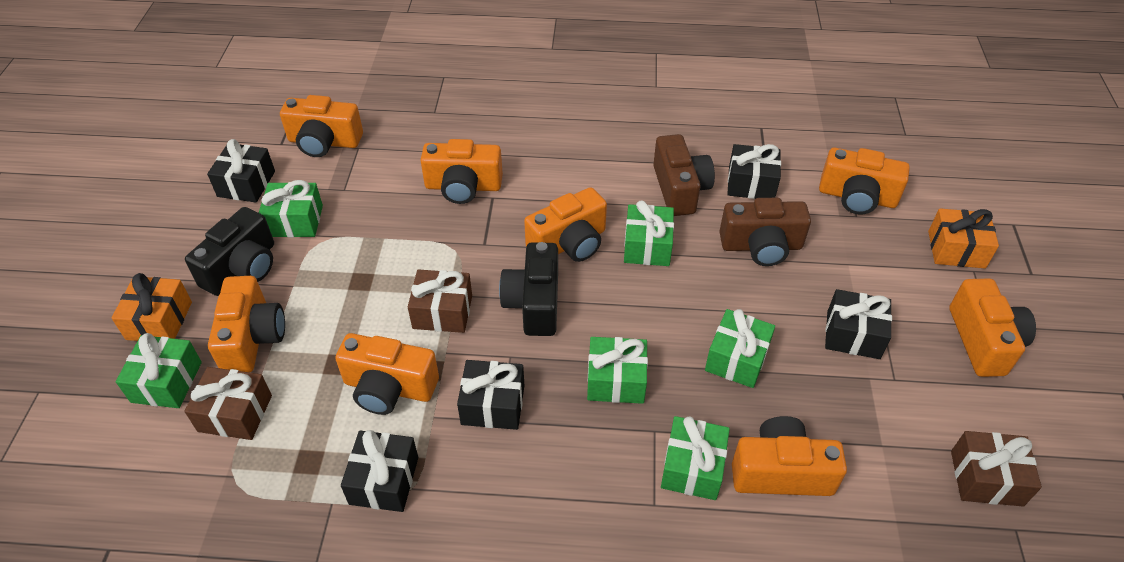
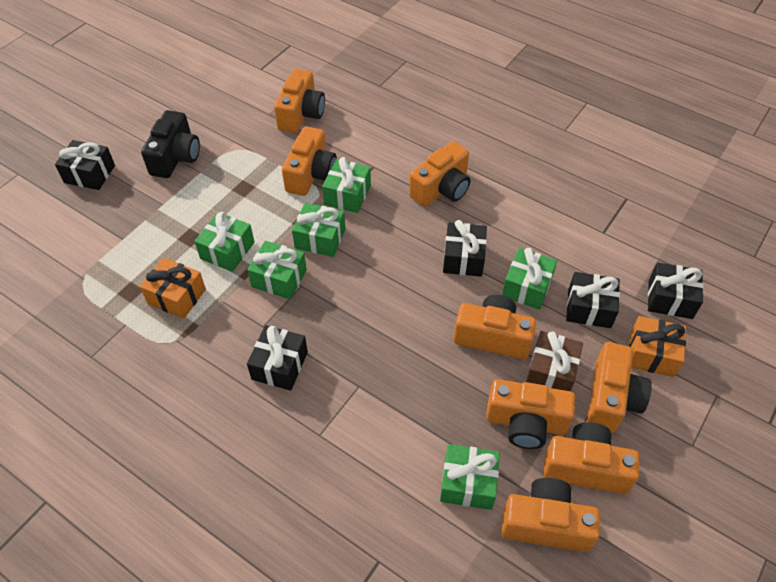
black camera: 2 -> 1
brown camera: 2 -> 0
brown gift: 3 -> 1

